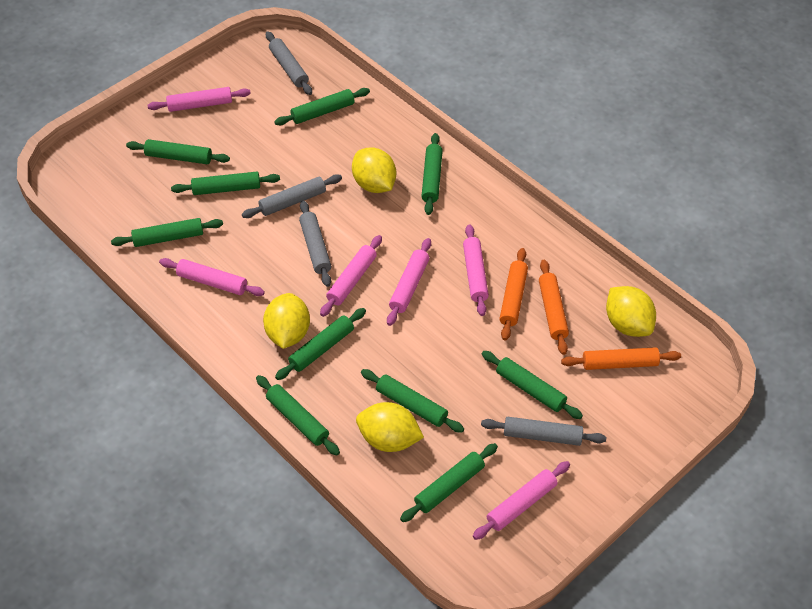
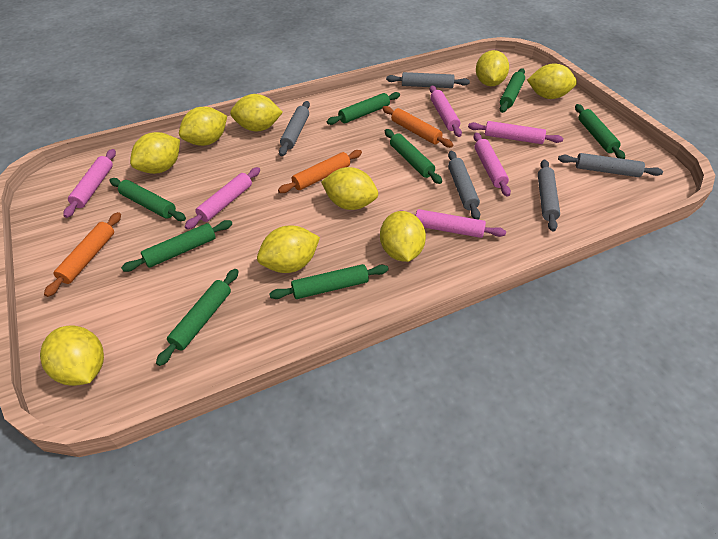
green rolling pin: 10 -> 8
grey rolling pin: 4 -> 5
yellow lemon: 4 -> 9

